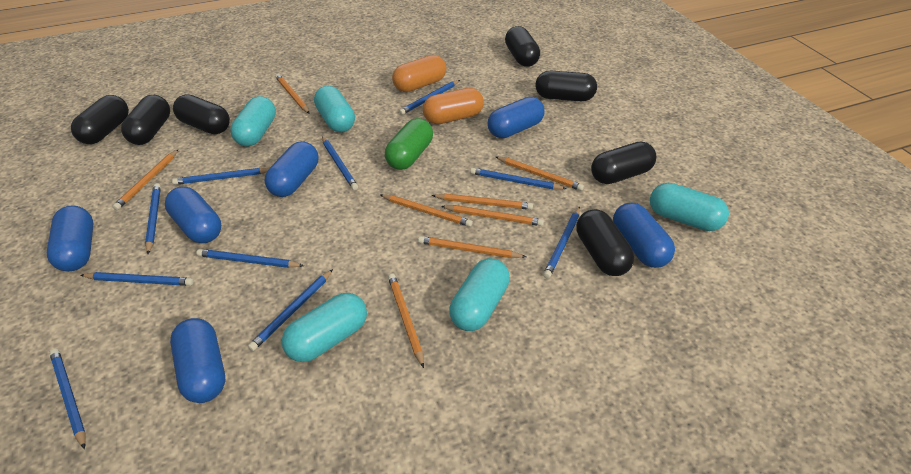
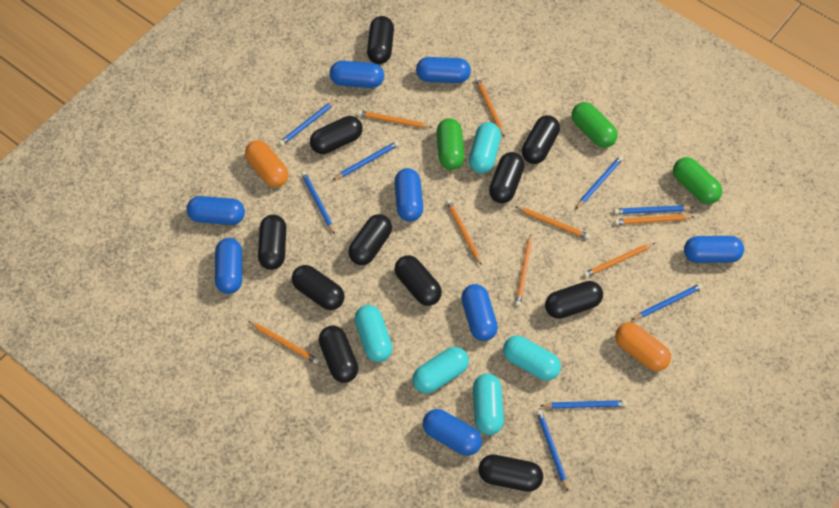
black capsule: 7 -> 11
blue capsule: 6 -> 8
blue pencil: 10 -> 8
green capsule: 1 -> 3

